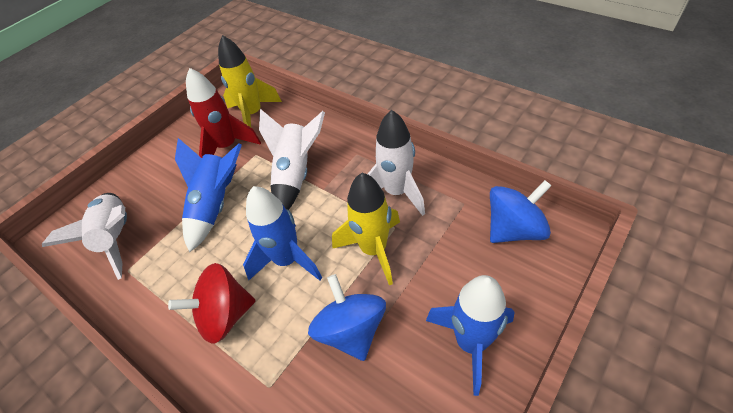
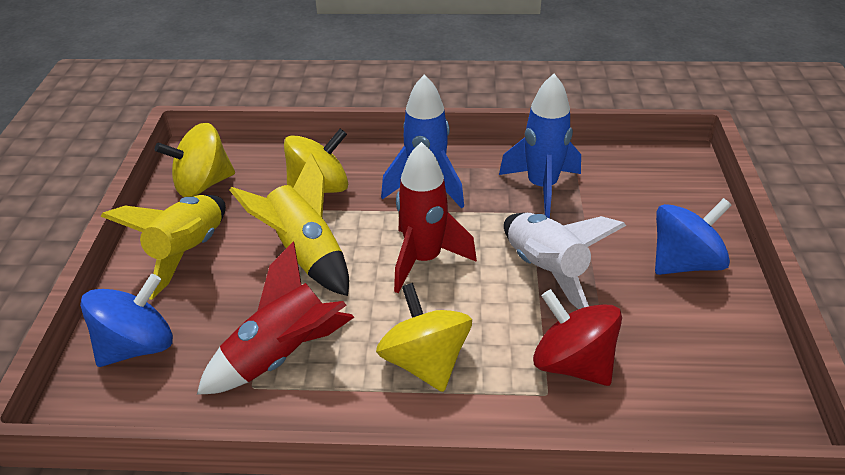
blue rocket: 3 -> 2
red rocket: 1 -> 2
white rocket: 3 -> 1
yellow spinning top: 0 -> 3

